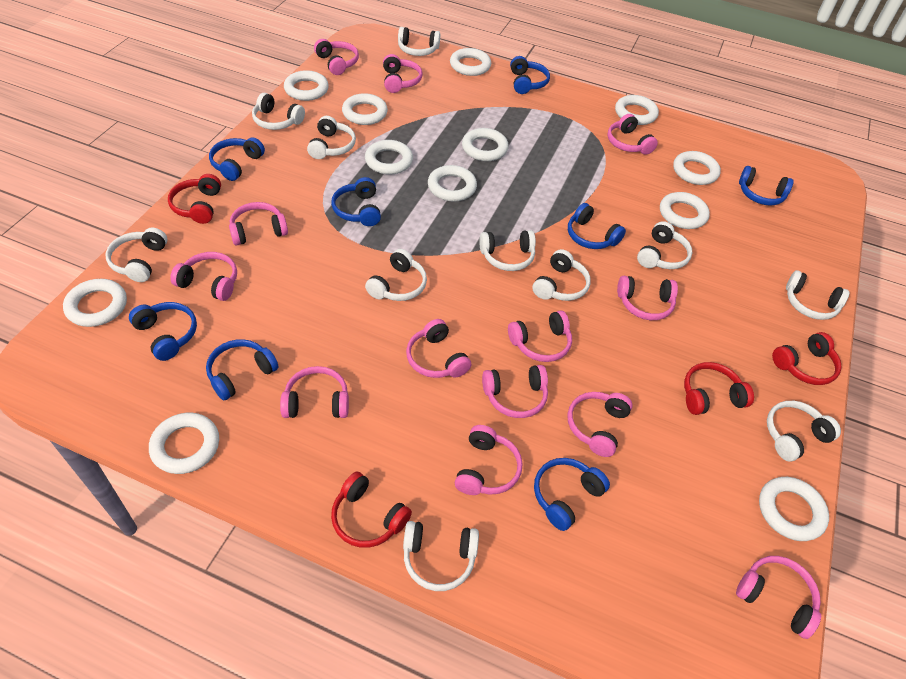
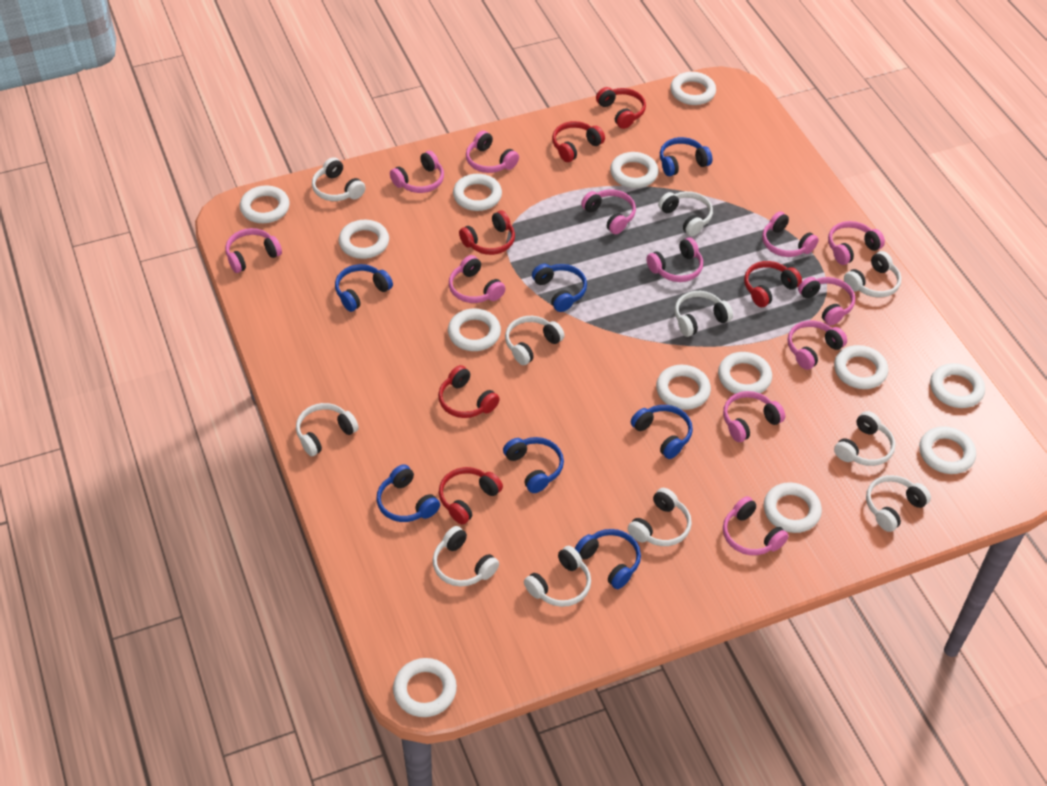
blue headphones: 8 -> 7
pink headphones: 13 -> 12
red headphones: 4 -> 6
white ring: 12 -> 13

